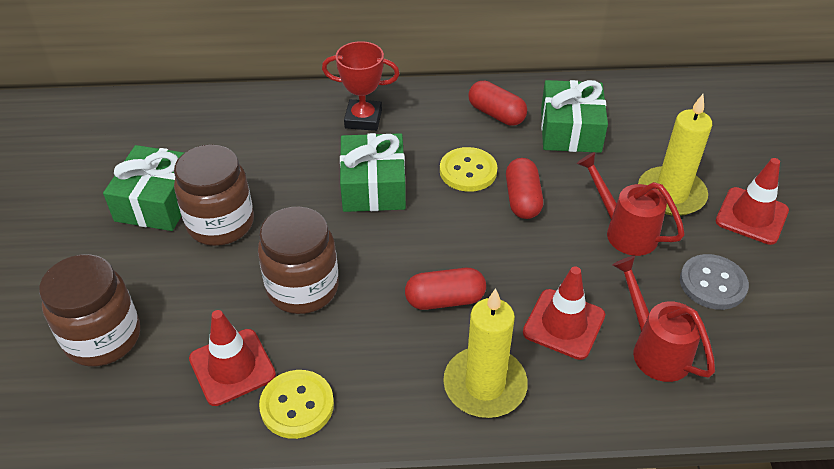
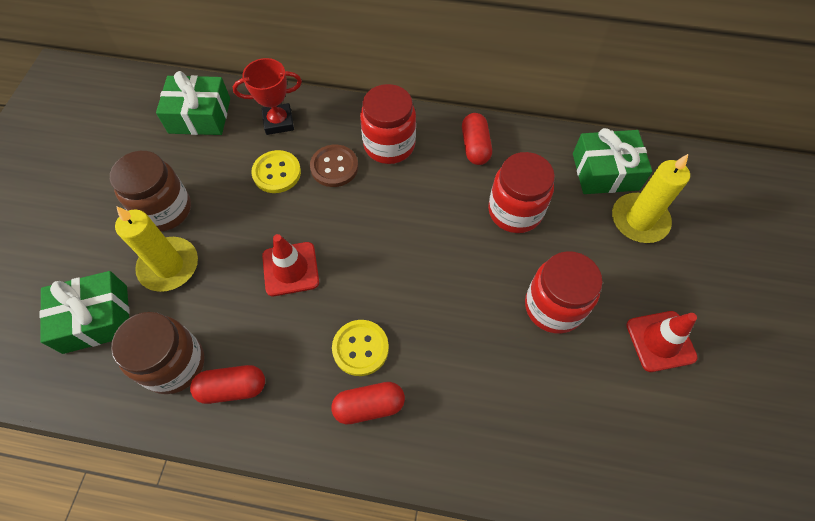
brown button: 0 -> 1
brown jar: 3 -> 2
grey button: 1 -> 0
red jar: 0 -> 3
red traffic cone: 3 -> 2
red watering can: 2 -> 0

